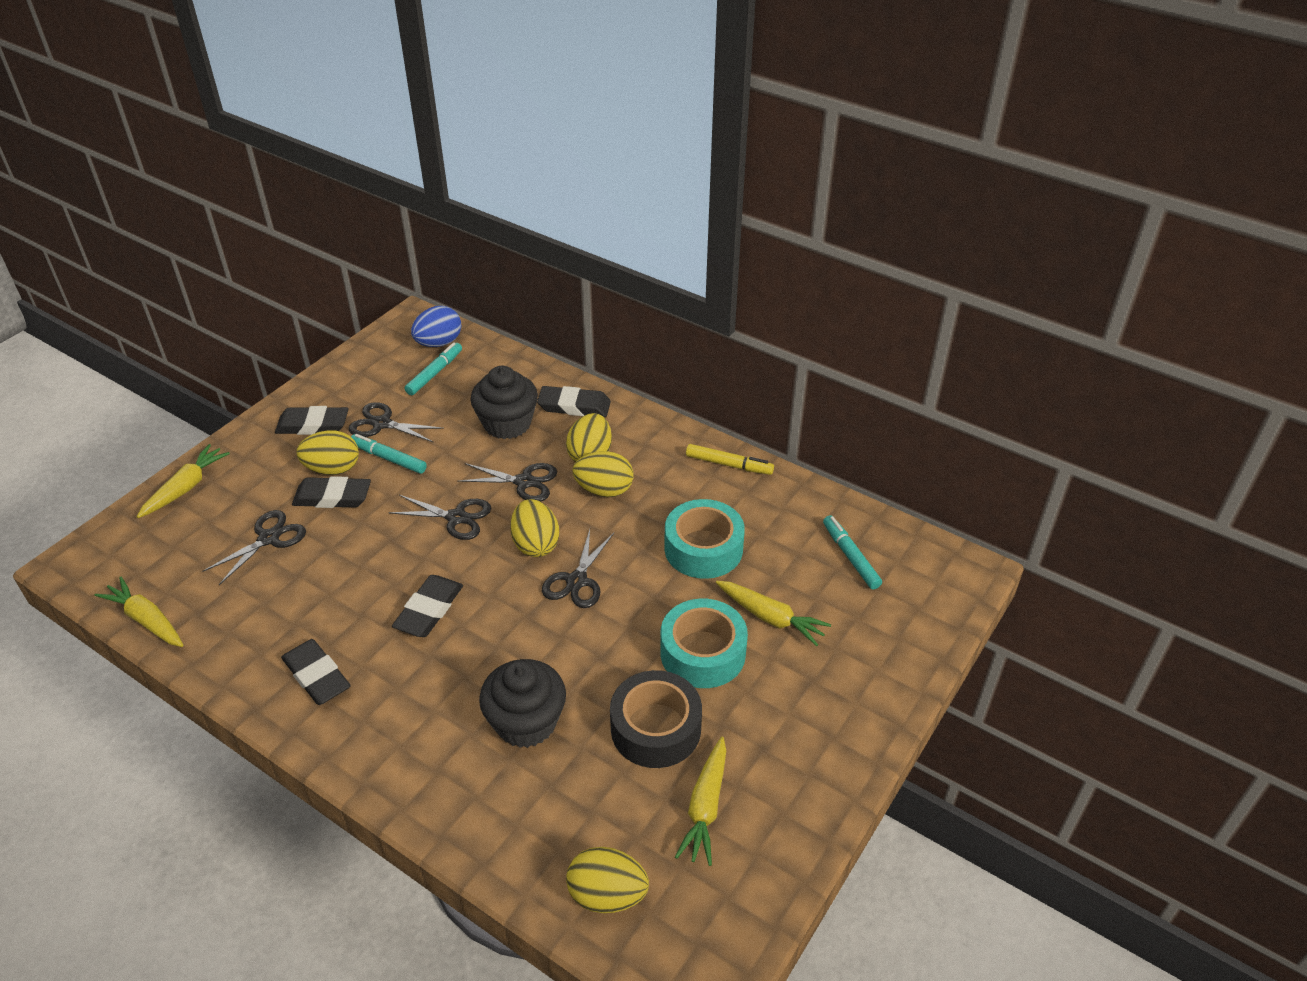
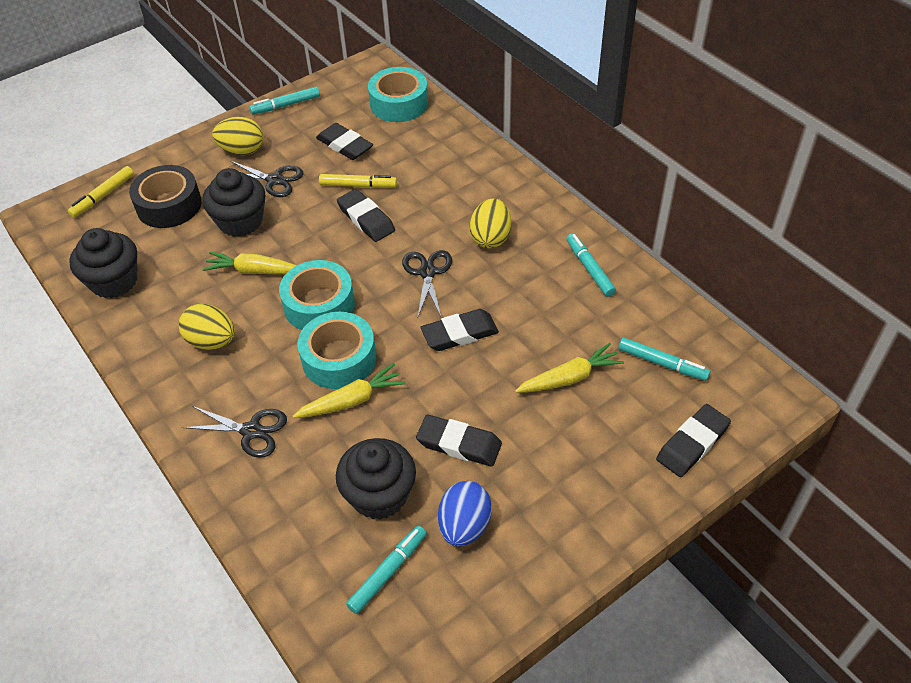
black cupcake: 2 -> 3
black scissors: 5 -> 3
turquoise marker: 3 -> 4
turquoise tape: 2 -> 3
yellow carrot: 4 -> 3
yellow egg: 5 -> 3
yellow marker: 1 -> 2

